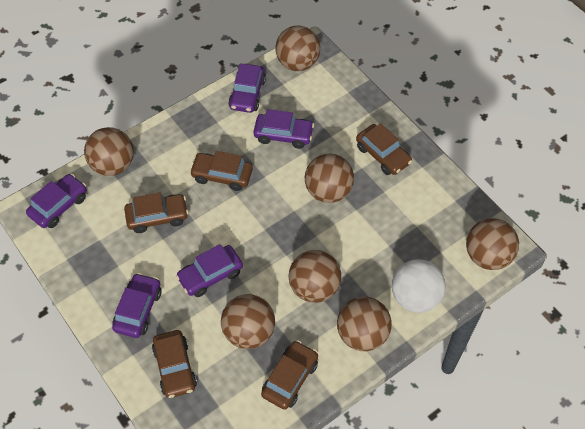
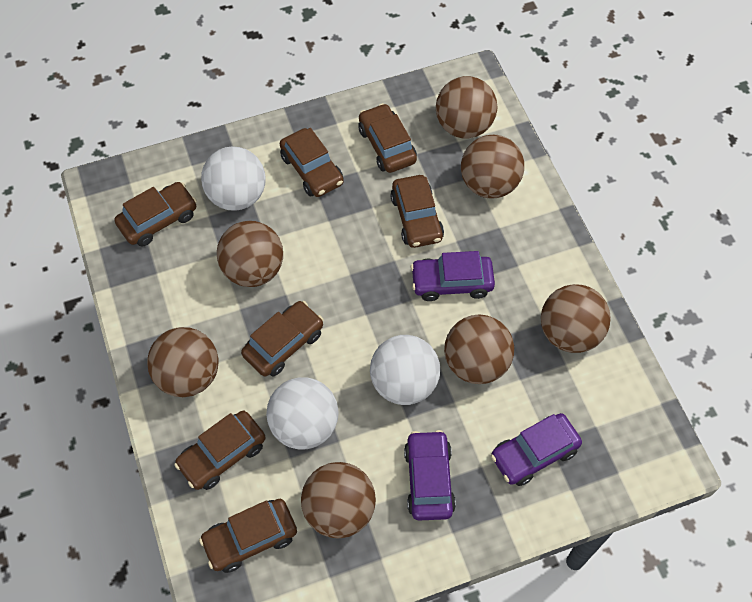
brown car: 5 -> 7
purple car: 5 -> 3
white ball: 1 -> 3

